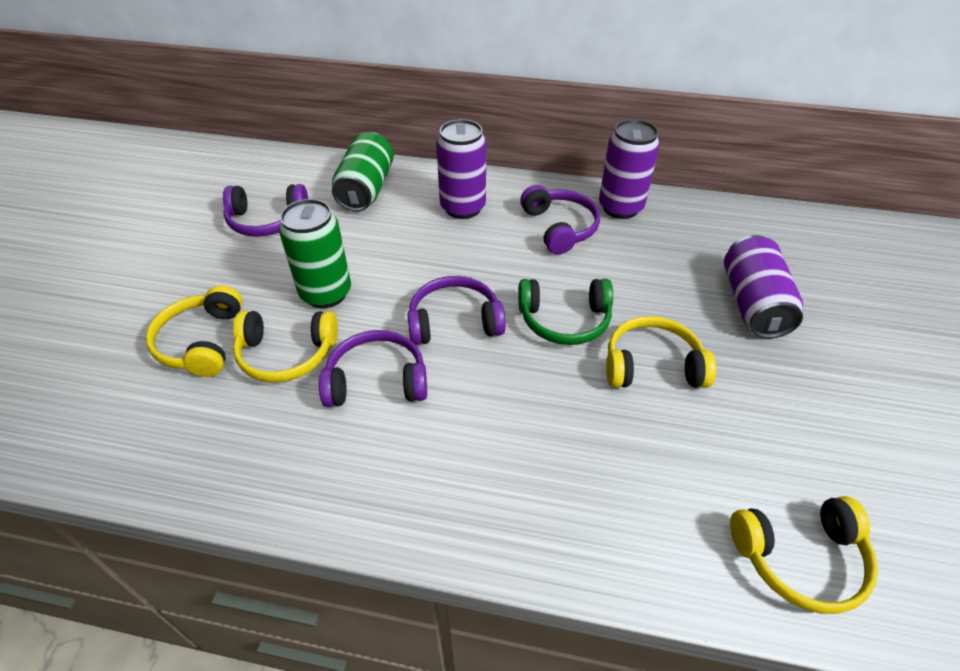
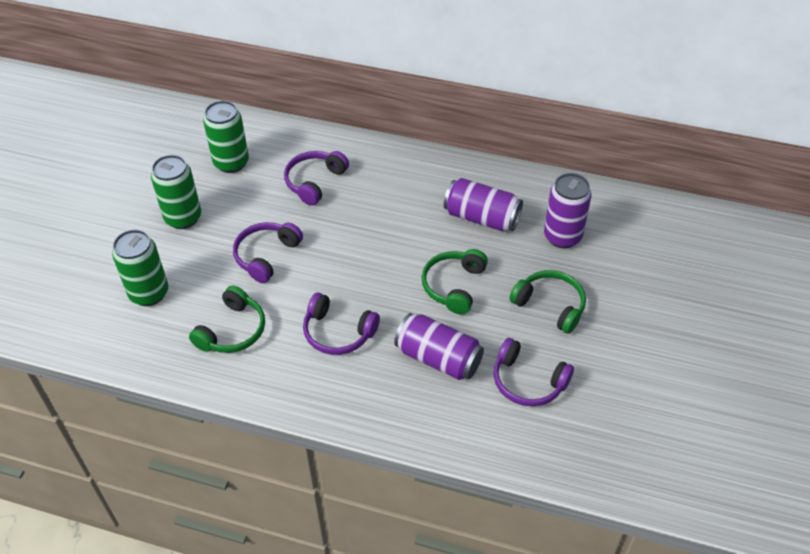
green can: 2 -> 3
green headphones: 1 -> 3
yellow headphones: 4 -> 0

